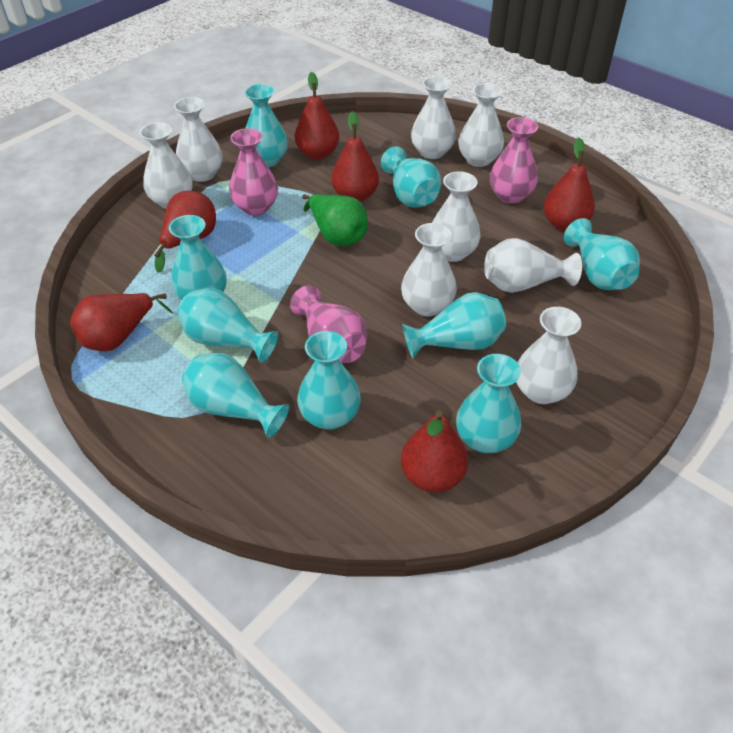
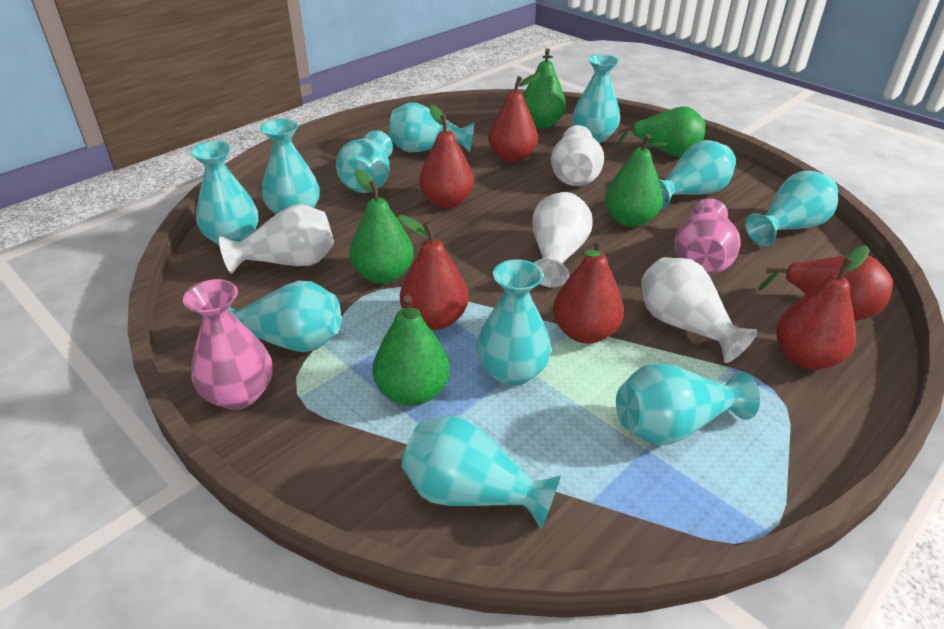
green pear: 1 -> 5
pink vase: 3 -> 2
turquoise vase: 9 -> 11
white vase: 8 -> 4

